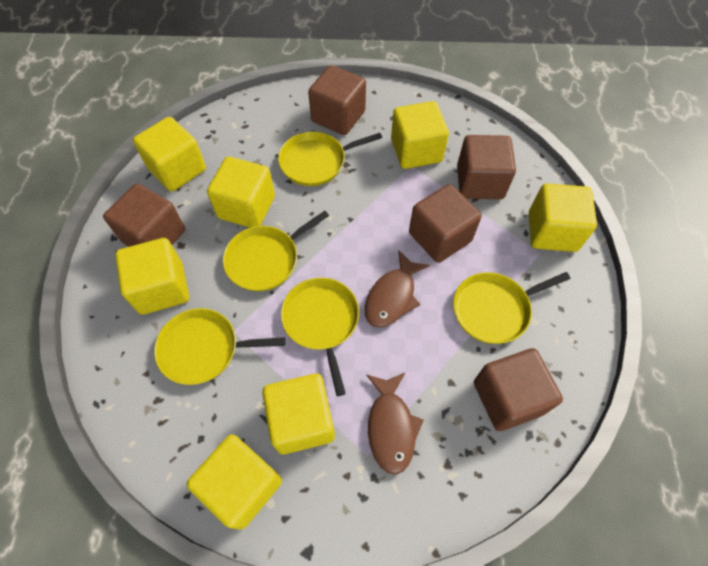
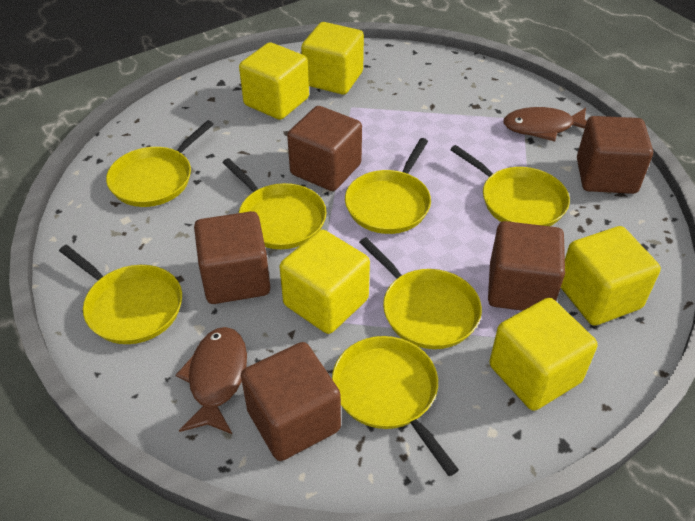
yellow cube: 7 -> 5
yellow pan: 5 -> 7

